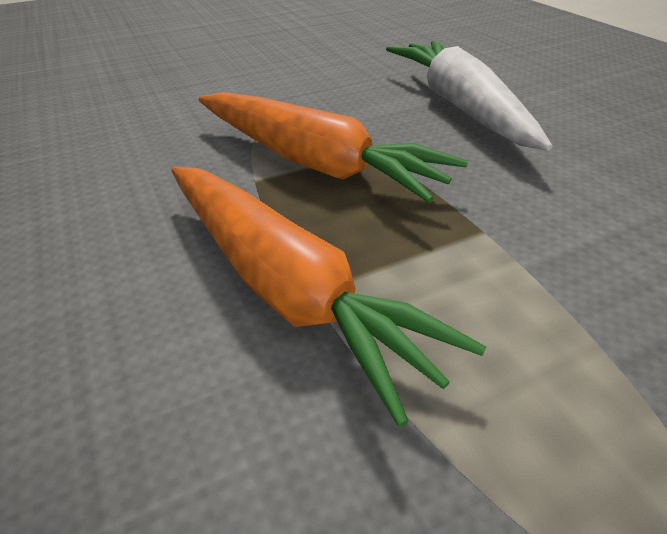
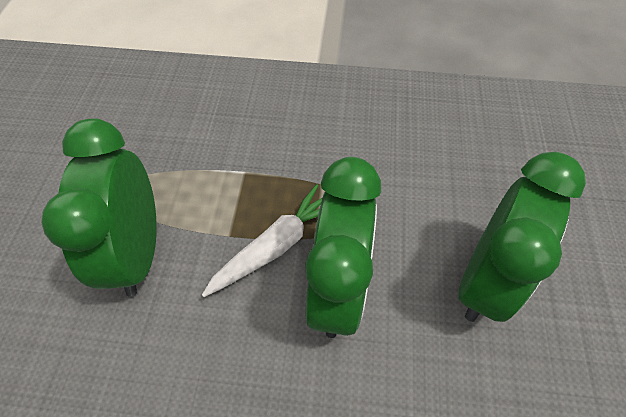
green clock: 0 -> 3
orange carrot: 2 -> 0

